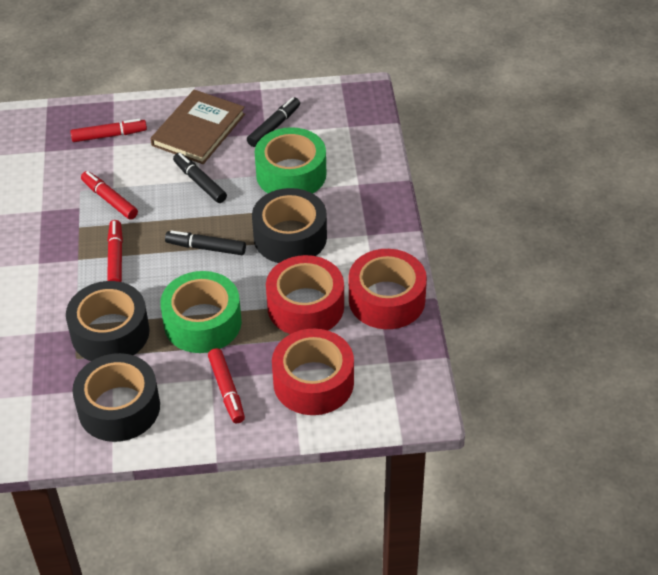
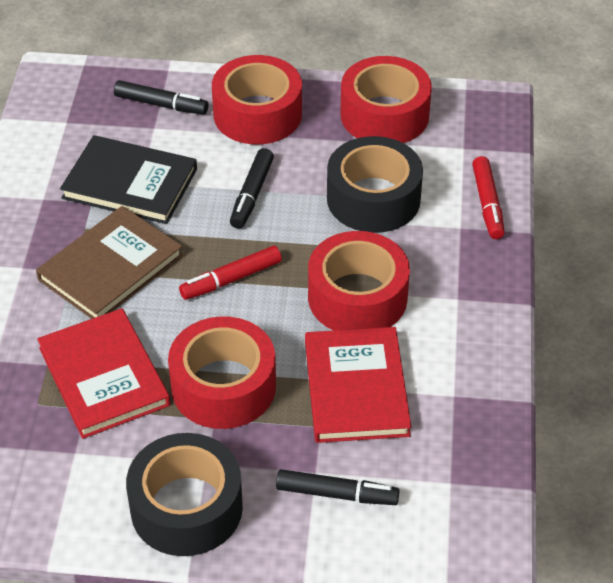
black book: 0 -> 1
black tape: 3 -> 2
green tape: 2 -> 0
red book: 0 -> 2
red marker: 4 -> 2
red tape: 3 -> 4

